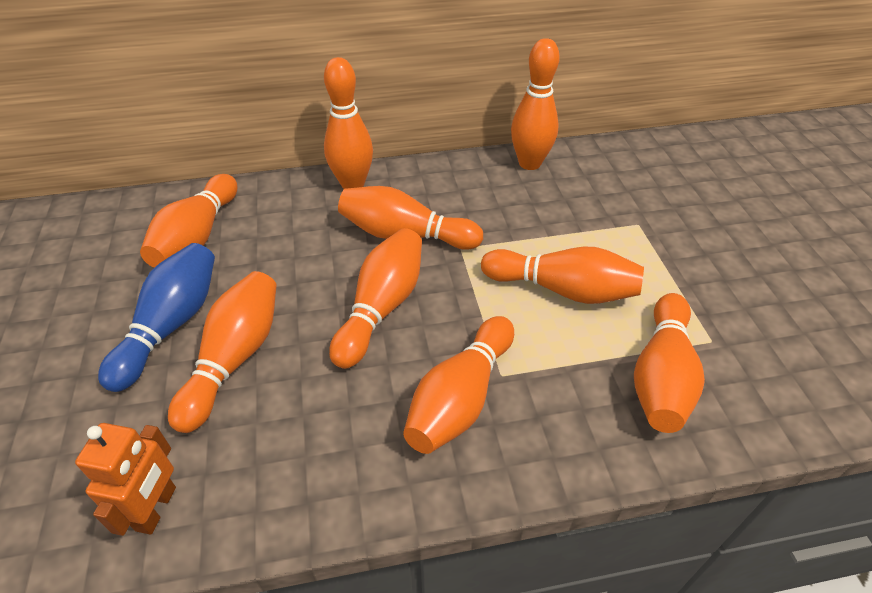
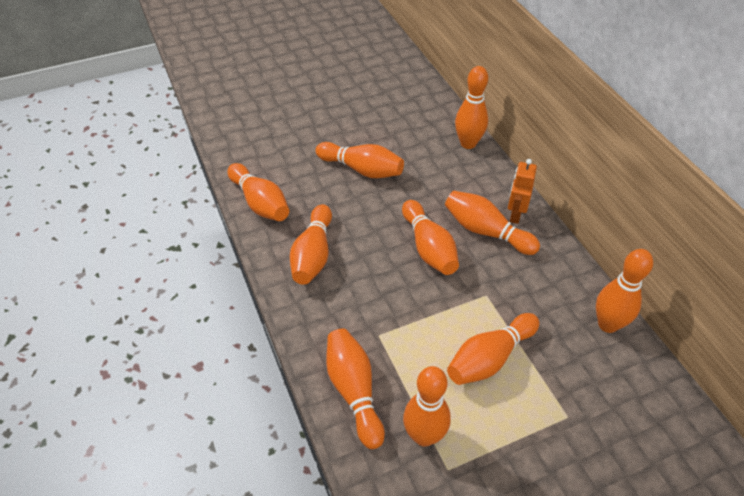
blue bowling pin: 1 -> 0
orange bowling pin: 9 -> 10

